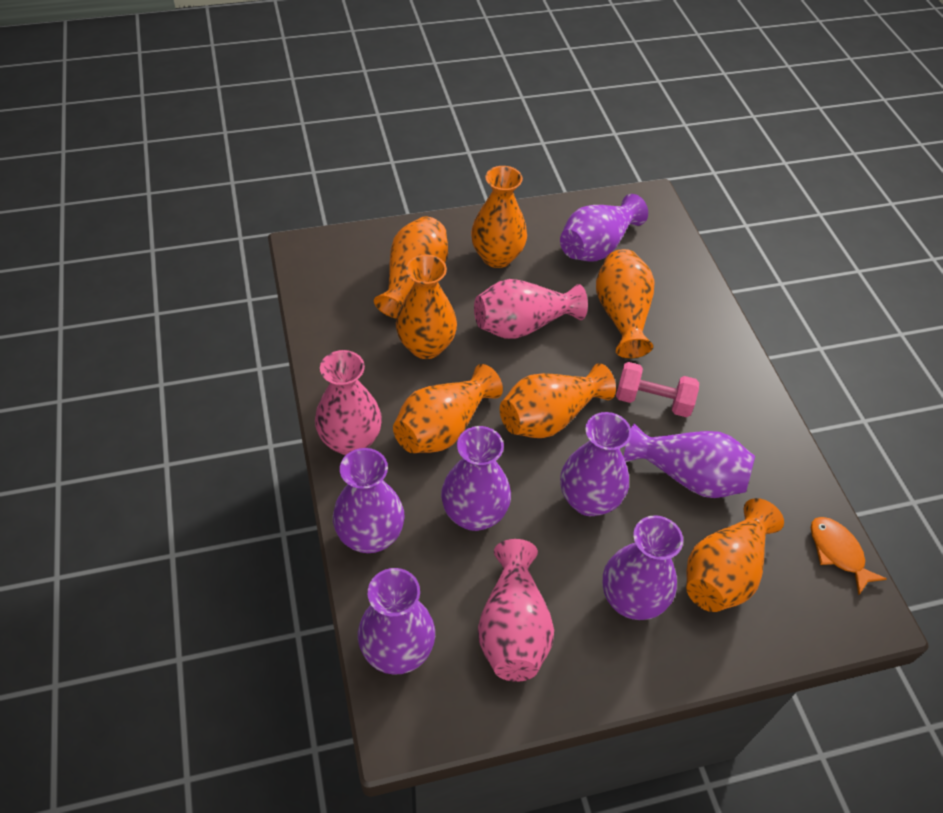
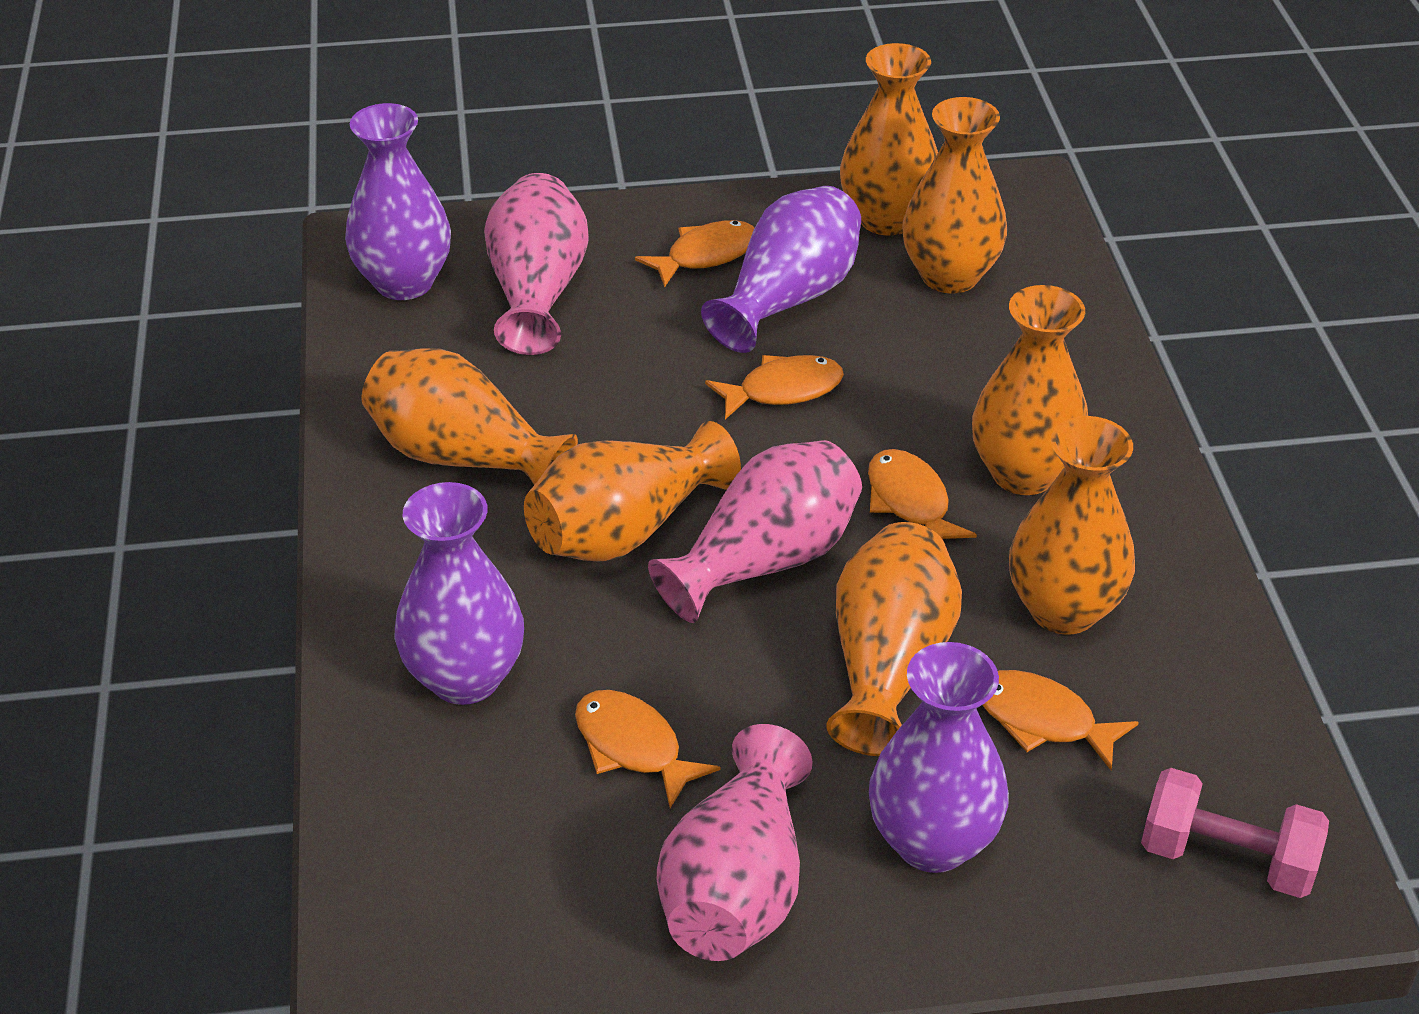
orange fish: 1 -> 5
purple vase: 7 -> 4

